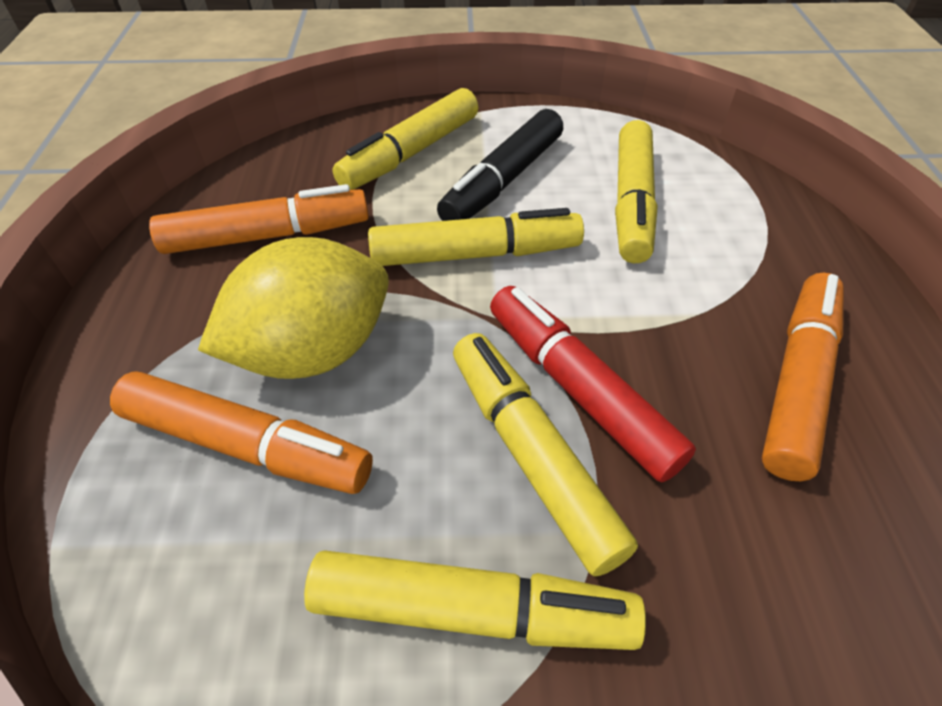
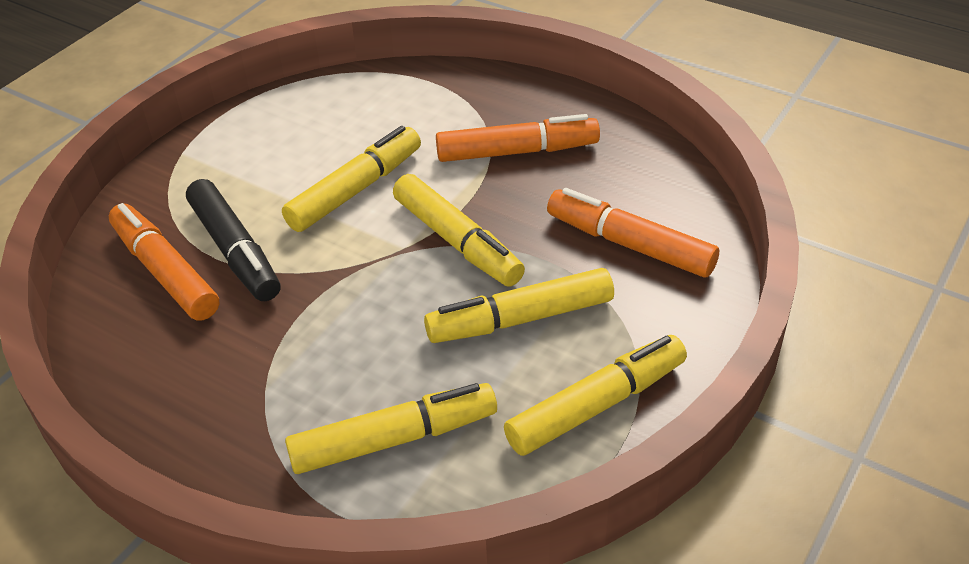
red marker: 1 -> 0
yellow lemon: 1 -> 0

